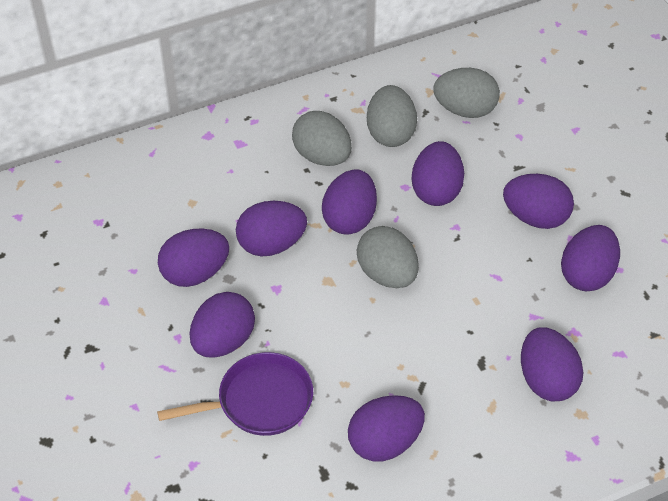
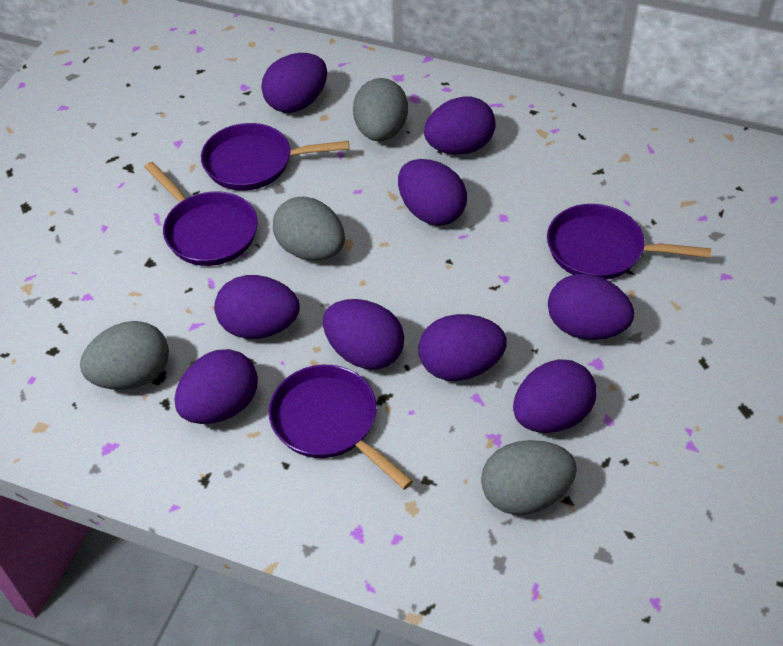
purple pan: 1 -> 4

